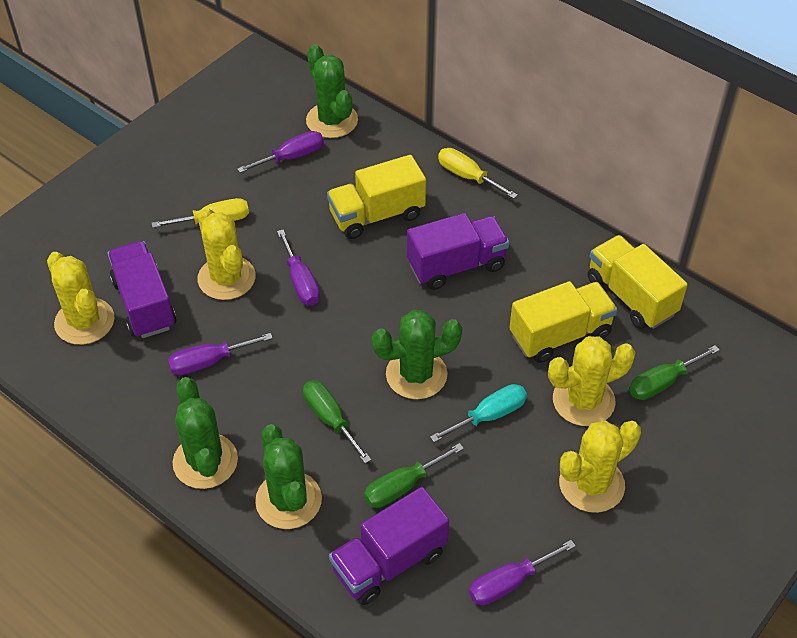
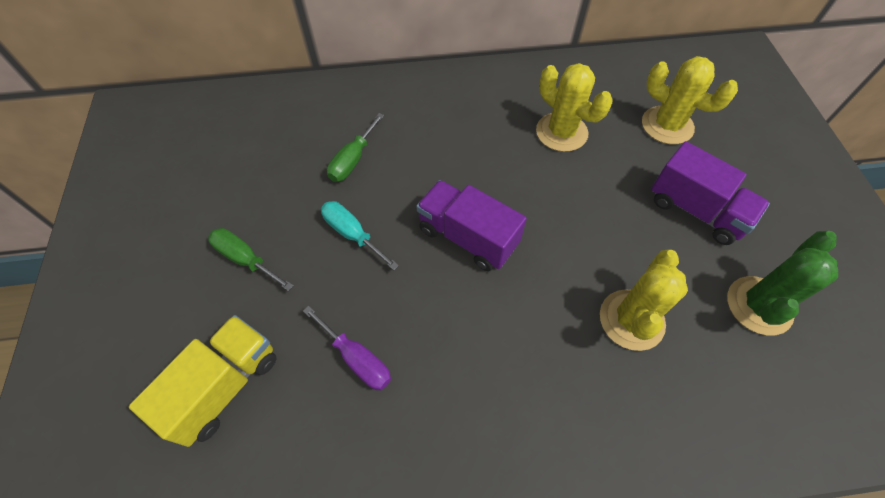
green cactus: 4 -> 1
green screwdriver: 3 -> 2
purple screwdriver: 4 -> 1
purple truck: 3 -> 2
yellow cactus: 4 -> 3
yellow screwdriver: 2 -> 0
yellow truck: 3 -> 1

